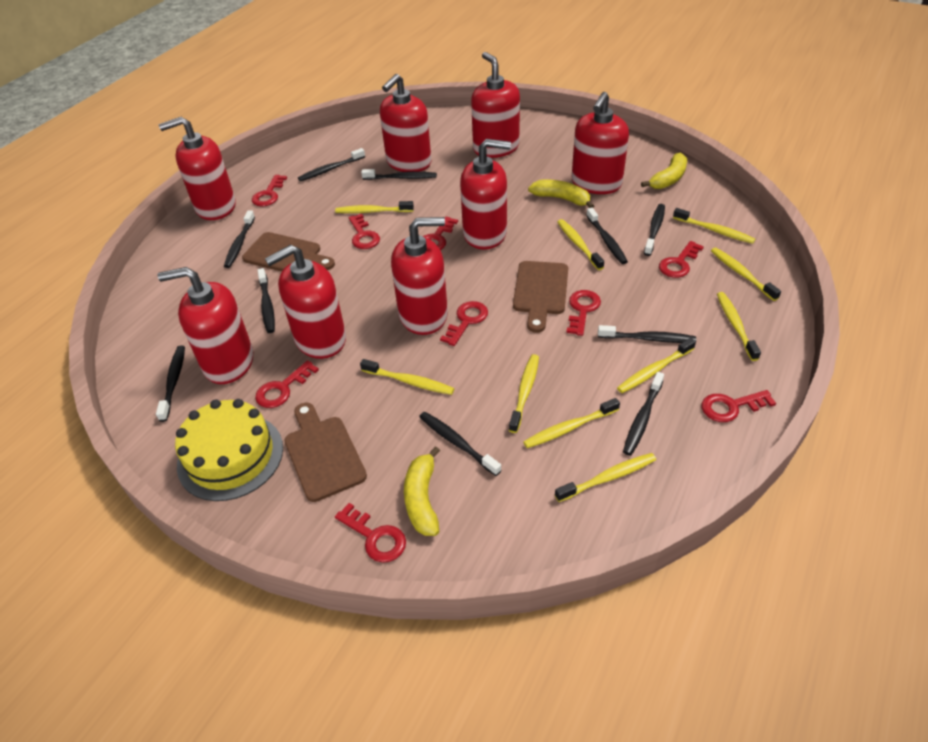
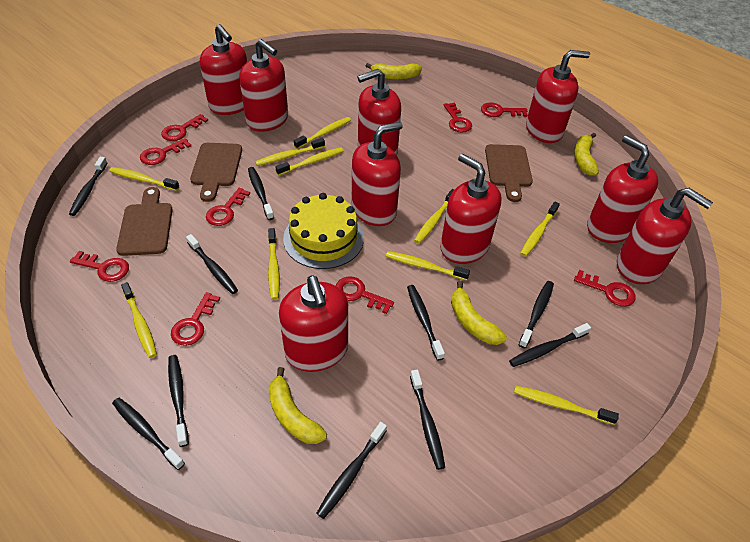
red soap dispenser: 8 -> 9
yellow banana: 3 -> 4

